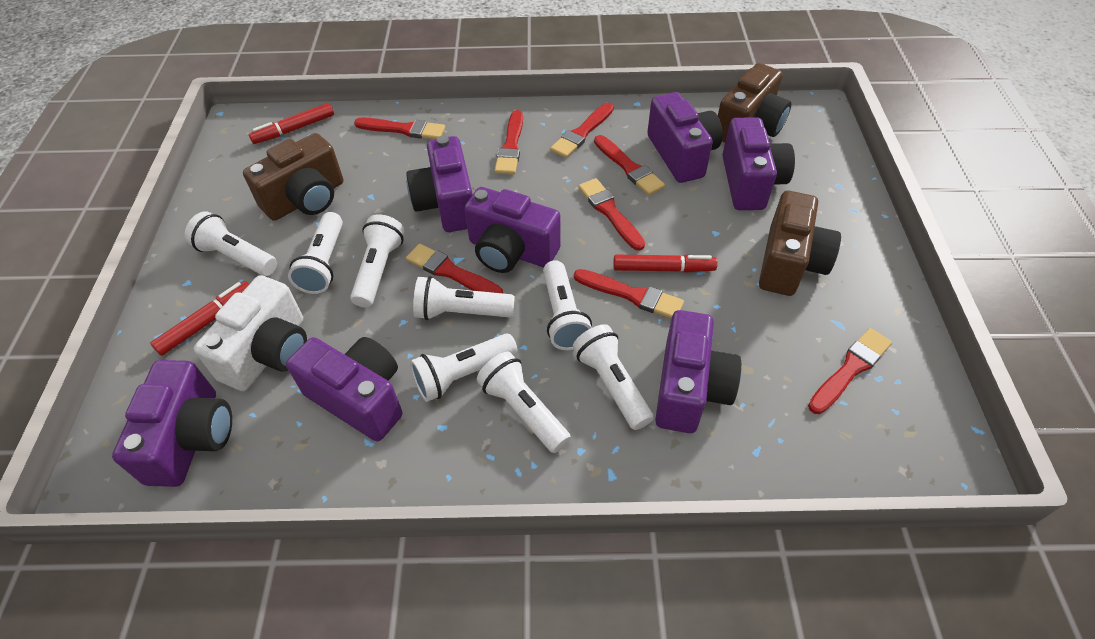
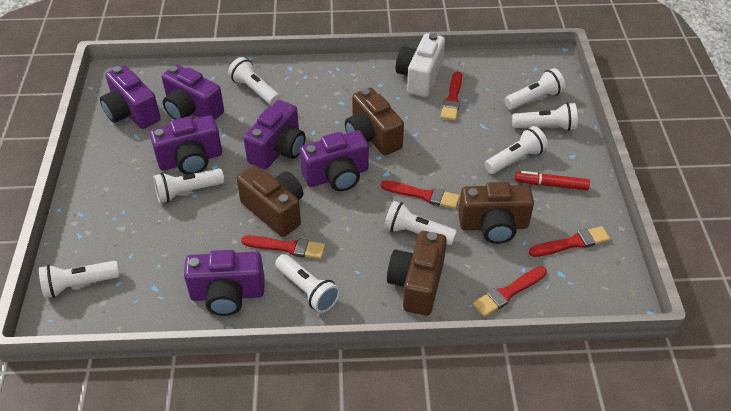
brown camera: 3 -> 4
purple camera: 7 -> 6
red brush: 8 -> 5
red marker: 3 -> 1

